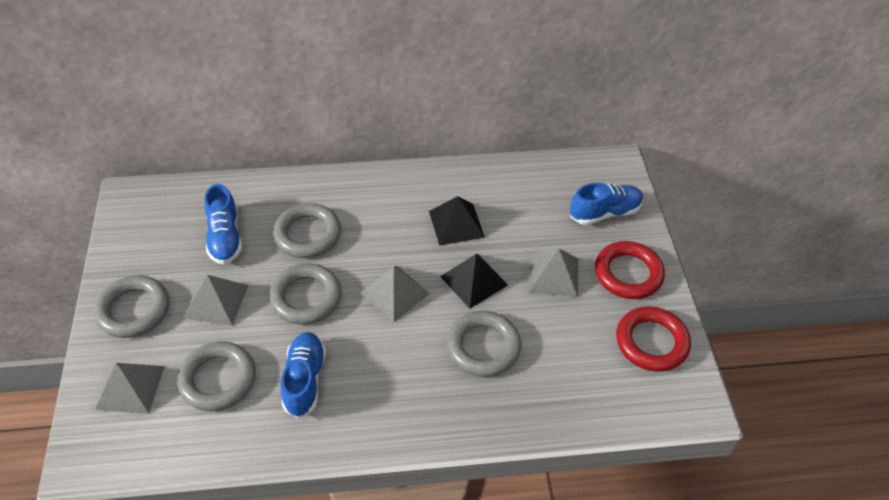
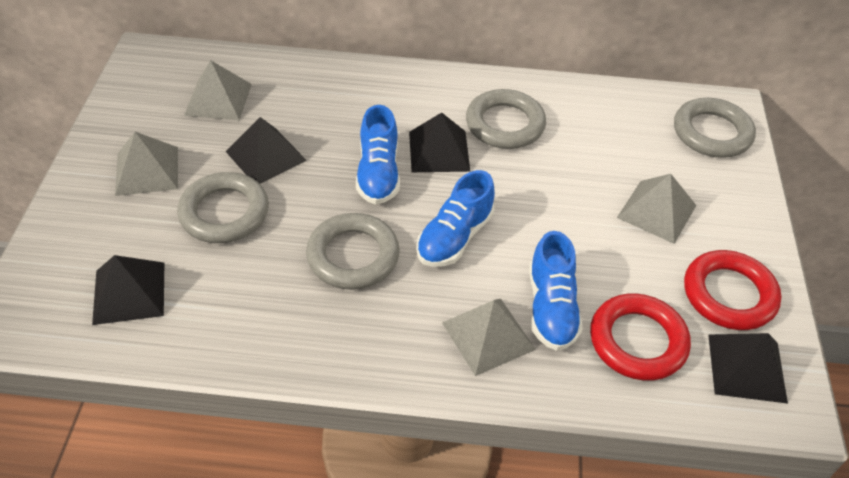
black pyramid: 2 -> 4
grey ring: 5 -> 4

